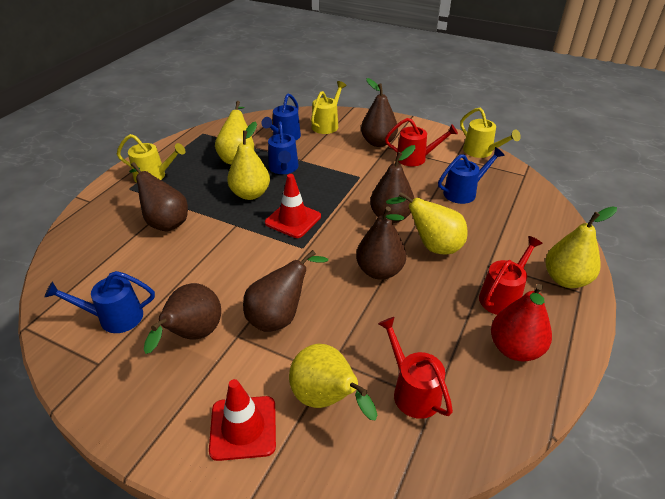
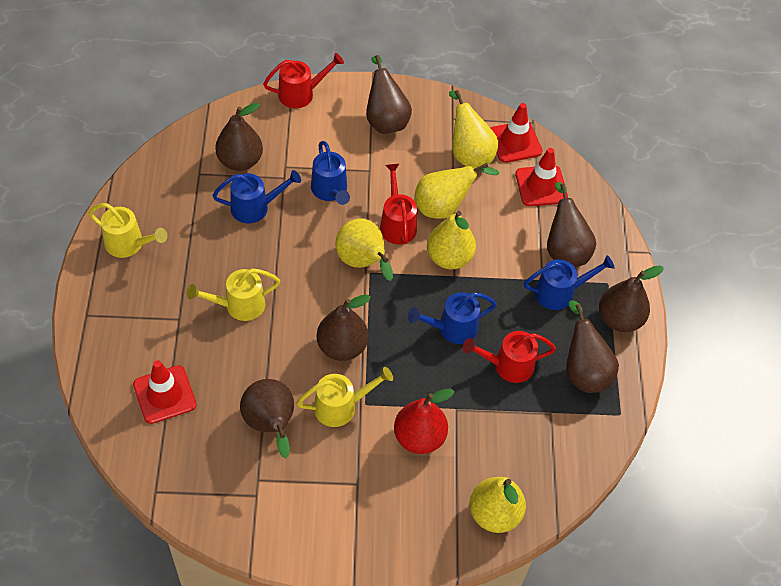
brown pear: 6 -> 7
red traffic cone: 2 -> 3

